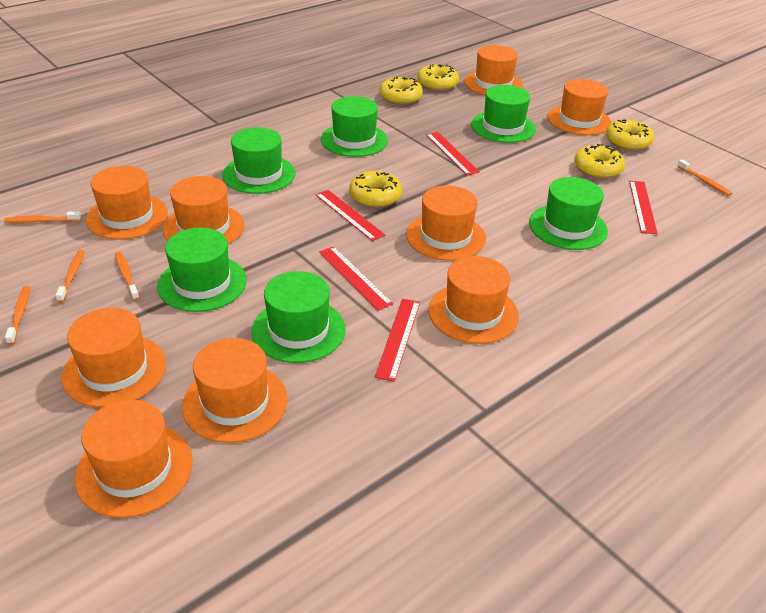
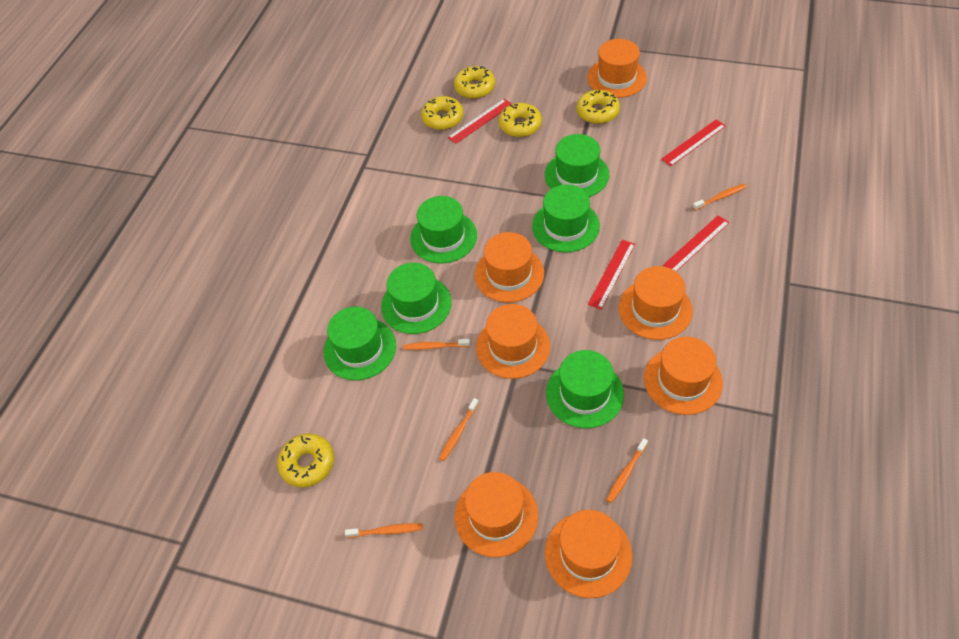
orange hat: 9 -> 7
red ruler: 5 -> 4

